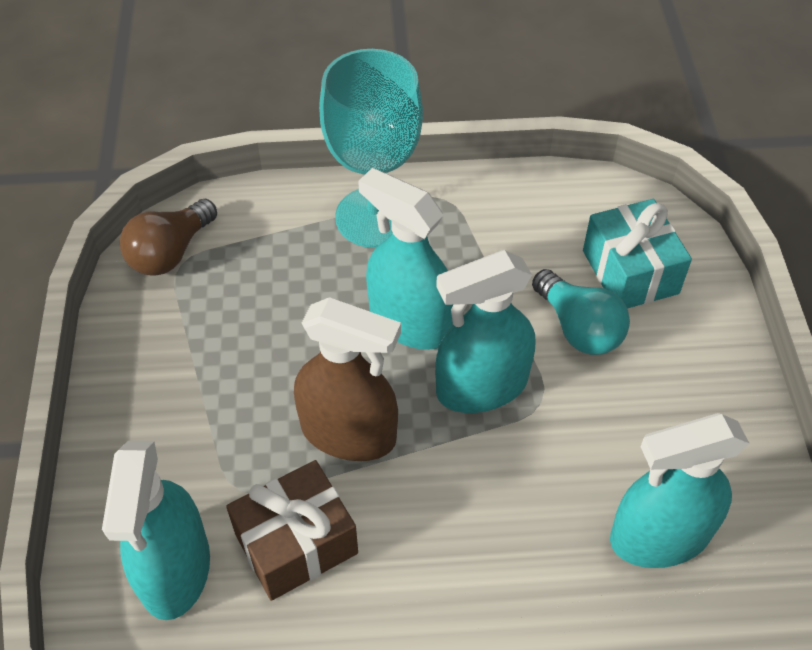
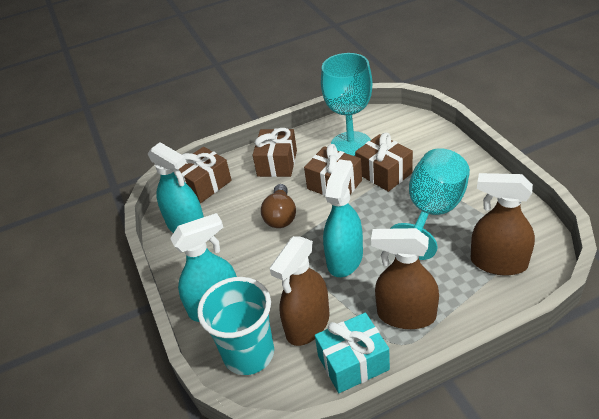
brown gift: 1 -> 4
brown spray bottle: 1 -> 3
turquoise cup: 0 -> 1
turquoise goblet: 1 -> 2
turquoise light bulb: 1 -> 0
turquoise spray bottle: 4 -> 3

